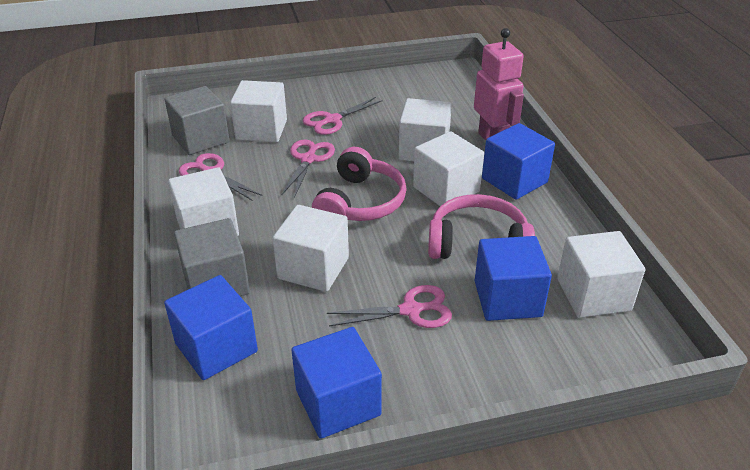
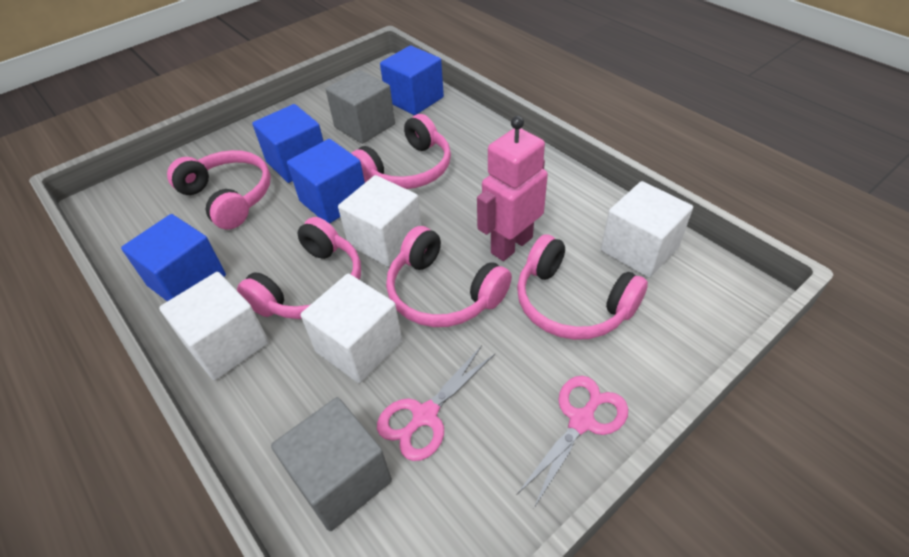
pink headphones: 2 -> 5
pink scissors: 4 -> 2
white cube: 6 -> 4

